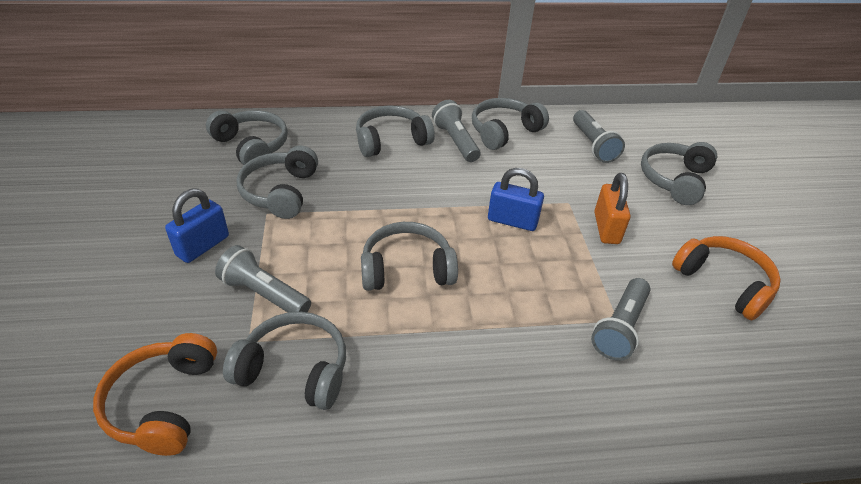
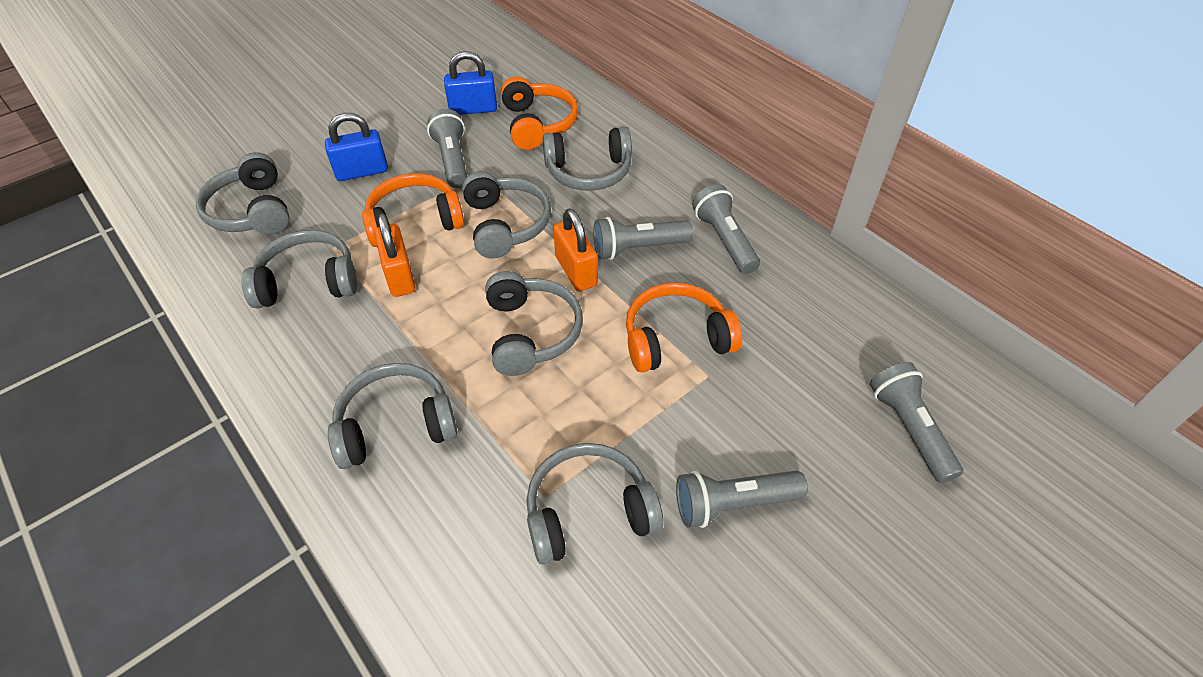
grey flashlight: 4 -> 5
orange headphones: 2 -> 3
orange padlock: 1 -> 2

